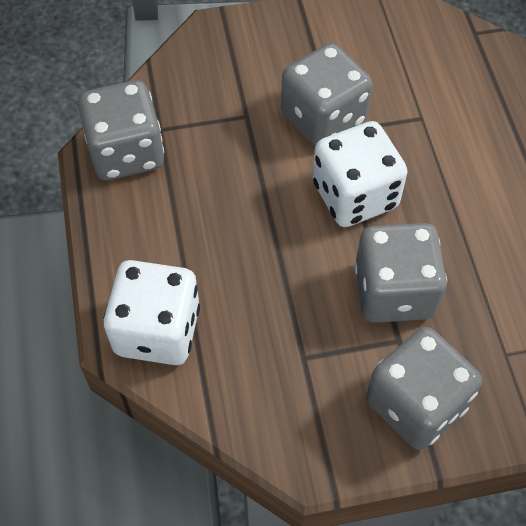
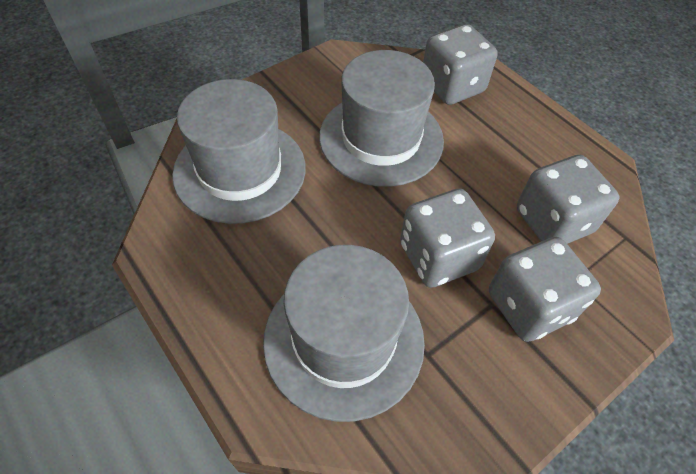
grey hat: 0 -> 3
white dice: 2 -> 0

